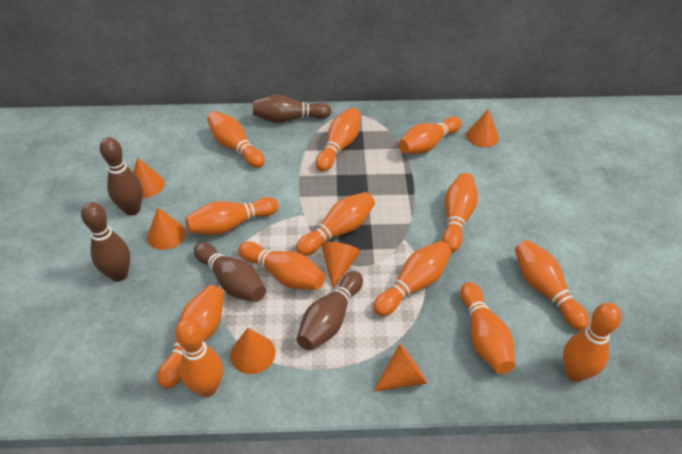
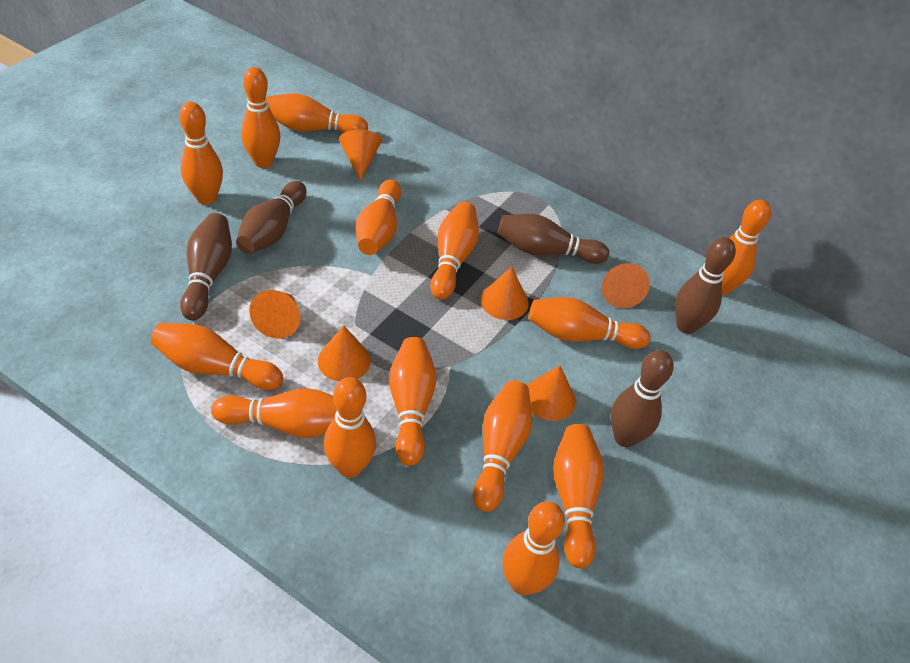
orange bowling pin: 13 -> 14

